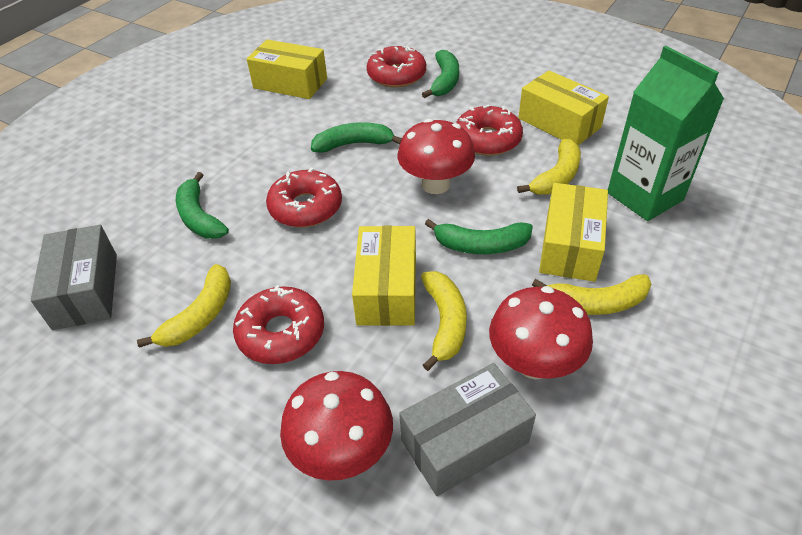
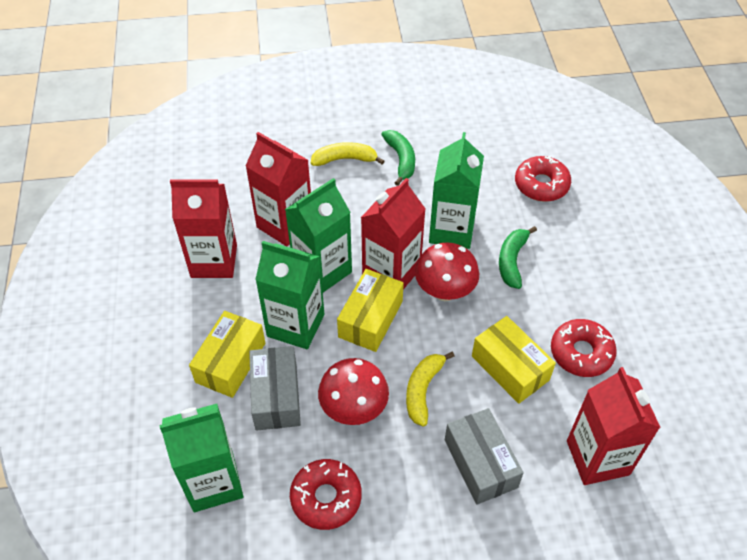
green banana: 4 -> 2
green carton: 1 -> 4
red carton: 0 -> 4
red donut: 4 -> 3
red mushroom: 3 -> 2
yellow banana: 4 -> 2
yellow box: 4 -> 3

